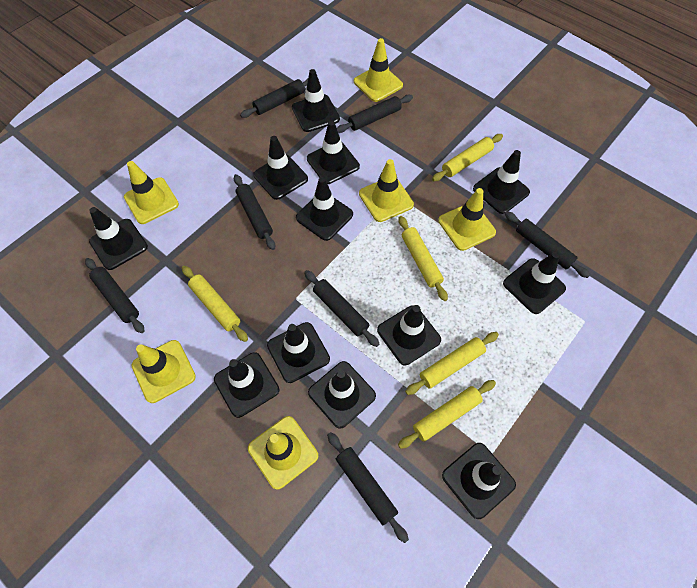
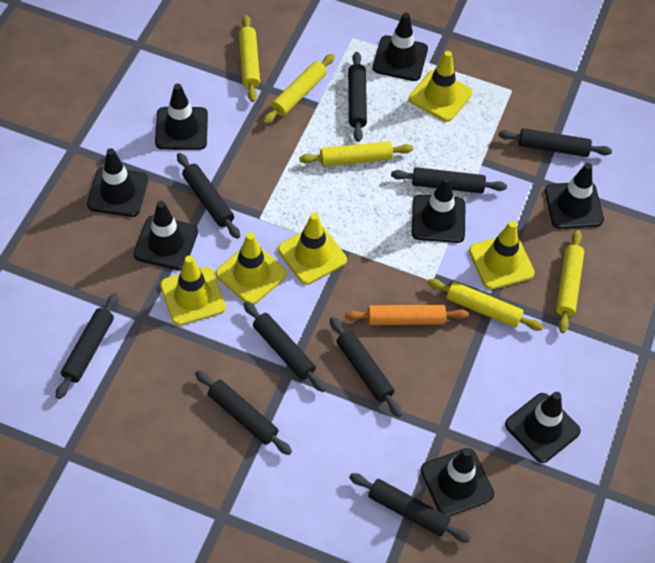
black rolling pin: 7 -> 9
black traffic cone: 12 -> 8
orange rolling pin: 0 -> 1
yellow traffic cone: 6 -> 5

